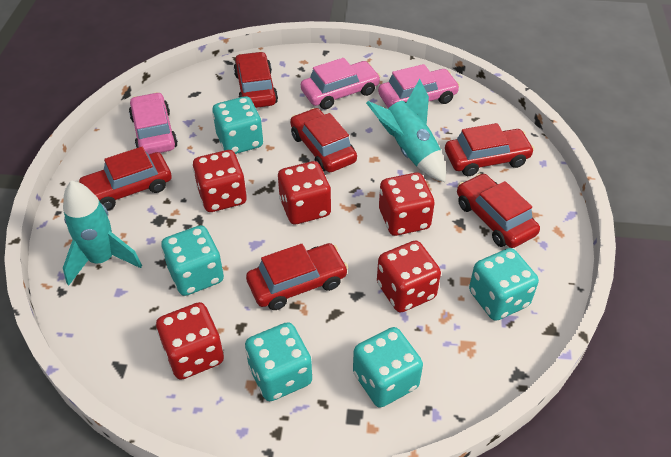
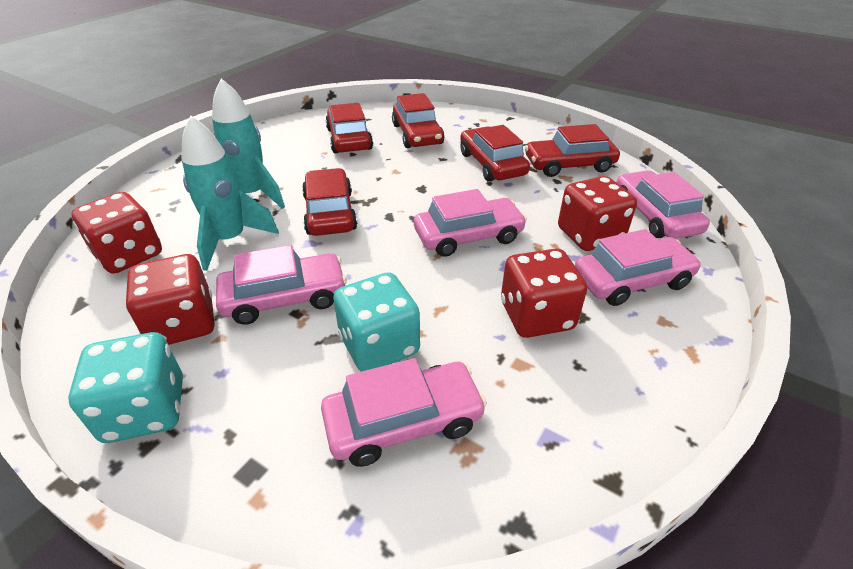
pink car: 3 -> 5
red car: 6 -> 5
red dice: 5 -> 4
turquoise dice: 5 -> 2

